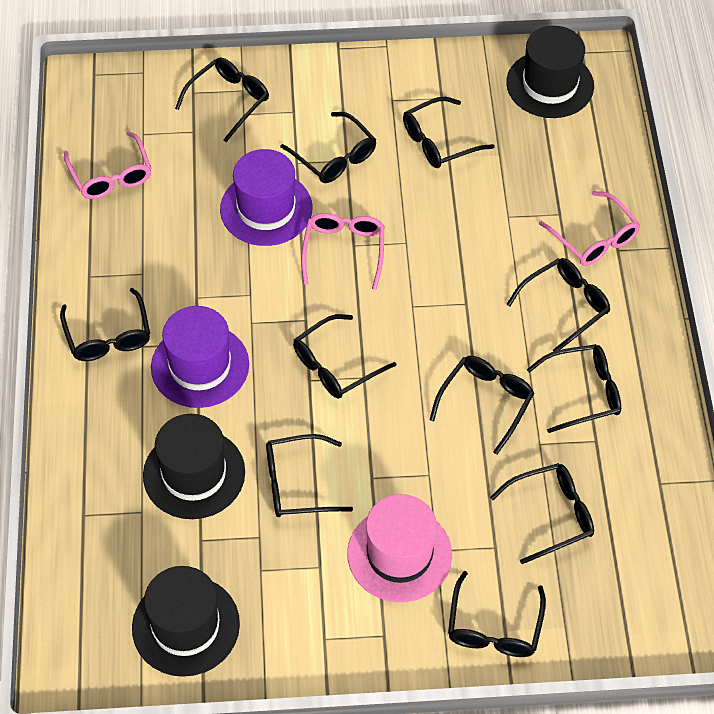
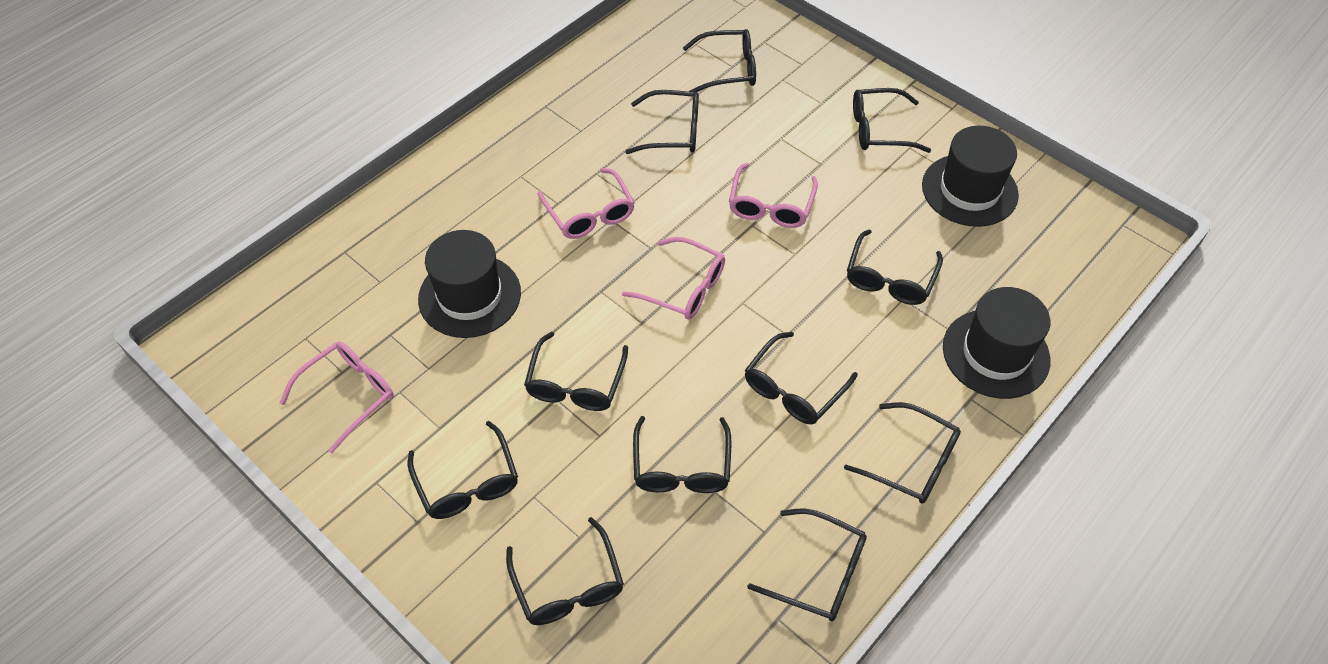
pink glasses: 3 -> 4
pink hat: 1 -> 0
purple hat: 2 -> 0

